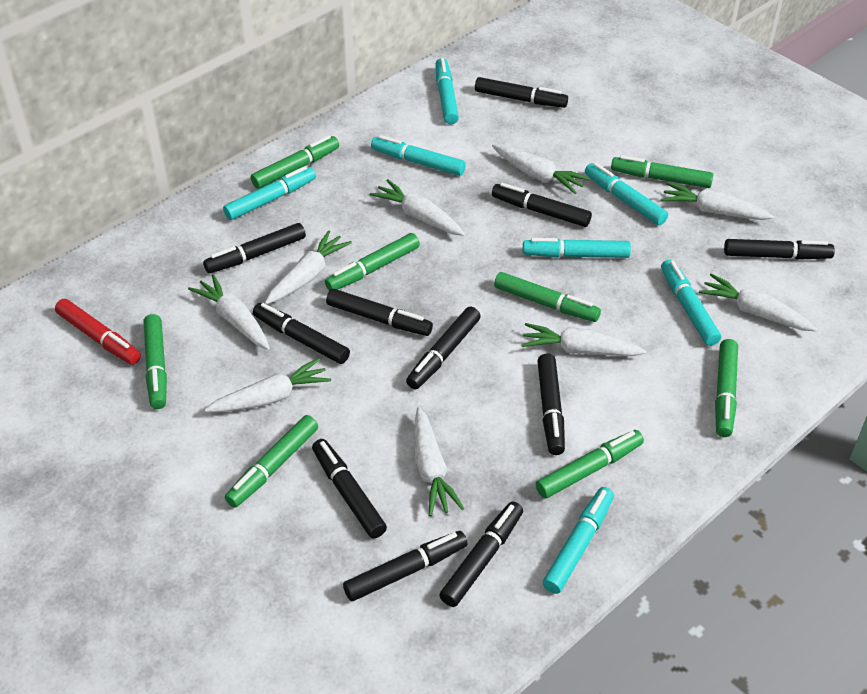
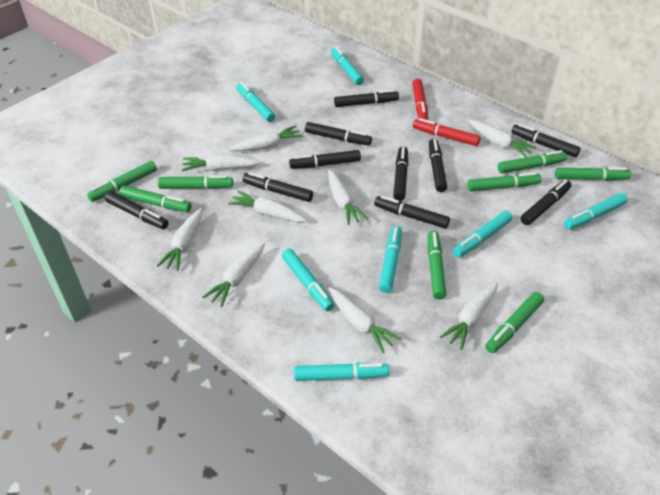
black marker: 11 -> 10
red marker: 1 -> 2

